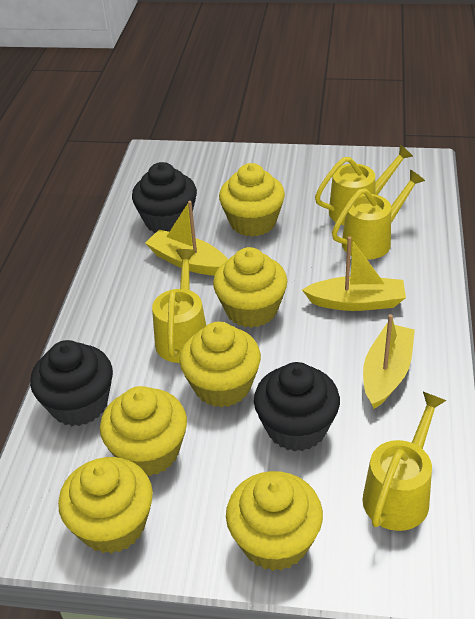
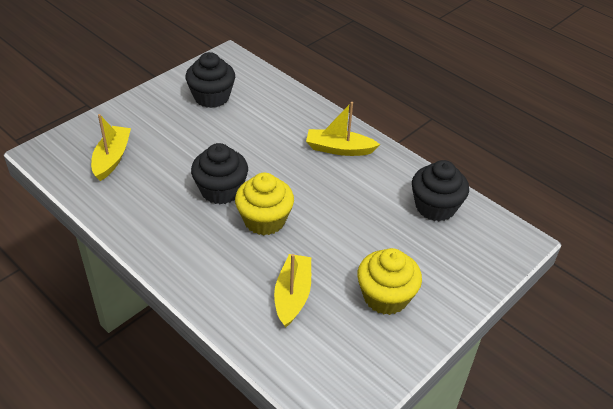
yellow cupcake: 6 -> 2
yellow watering can: 4 -> 0

